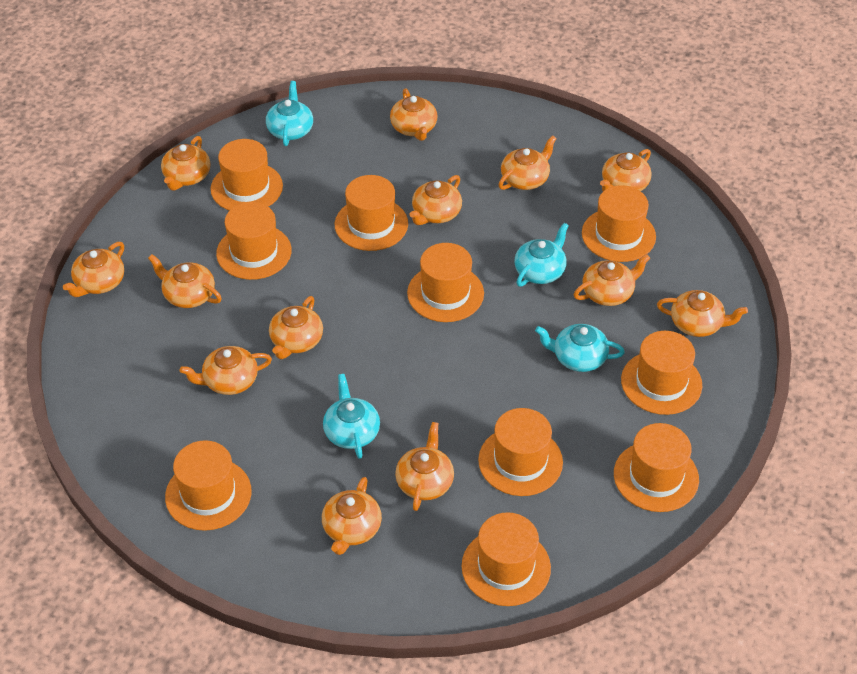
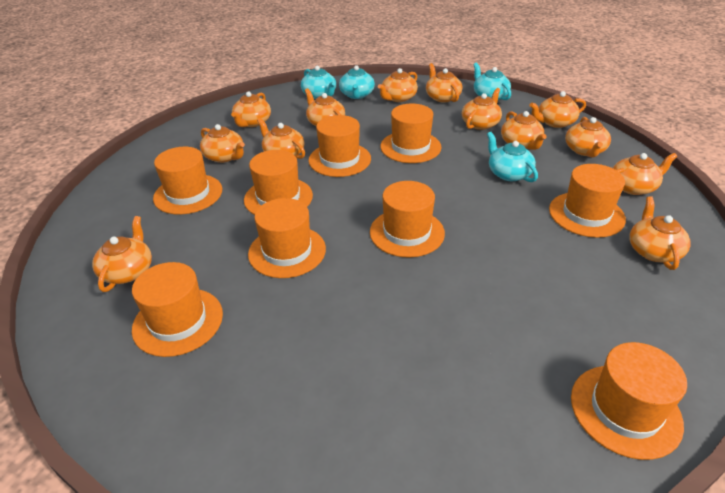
orange hat: 10 -> 9

